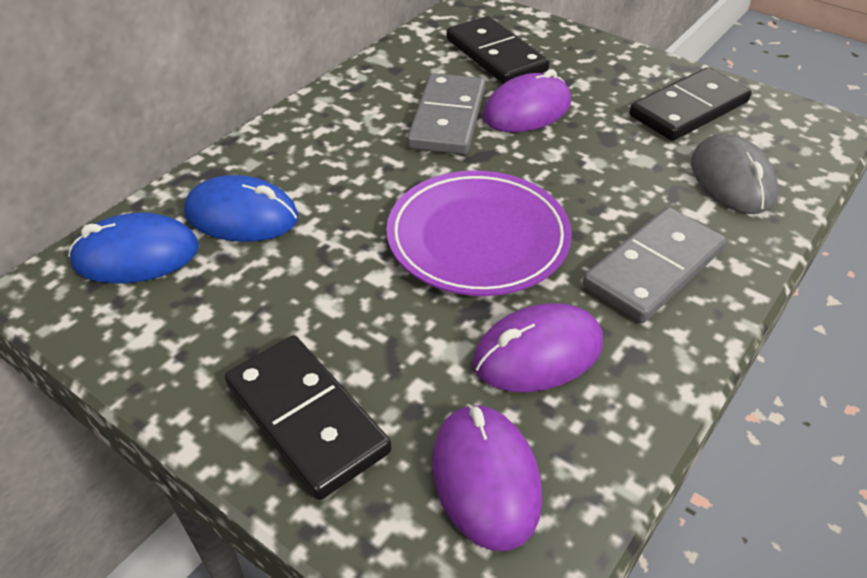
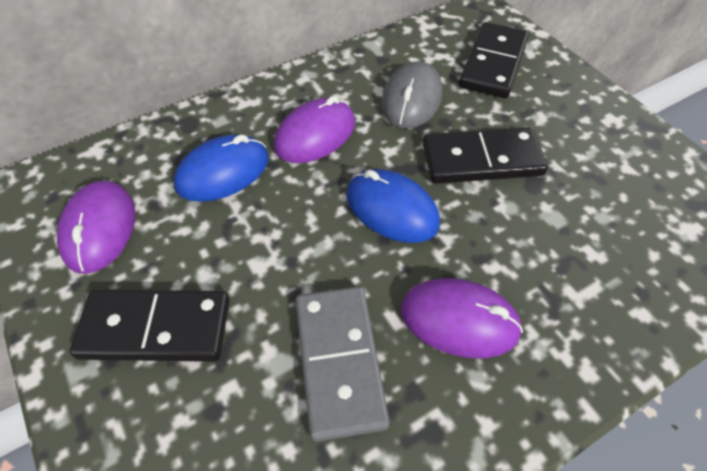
grey domino: 2 -> 1
purple plate: 1 -> 0

